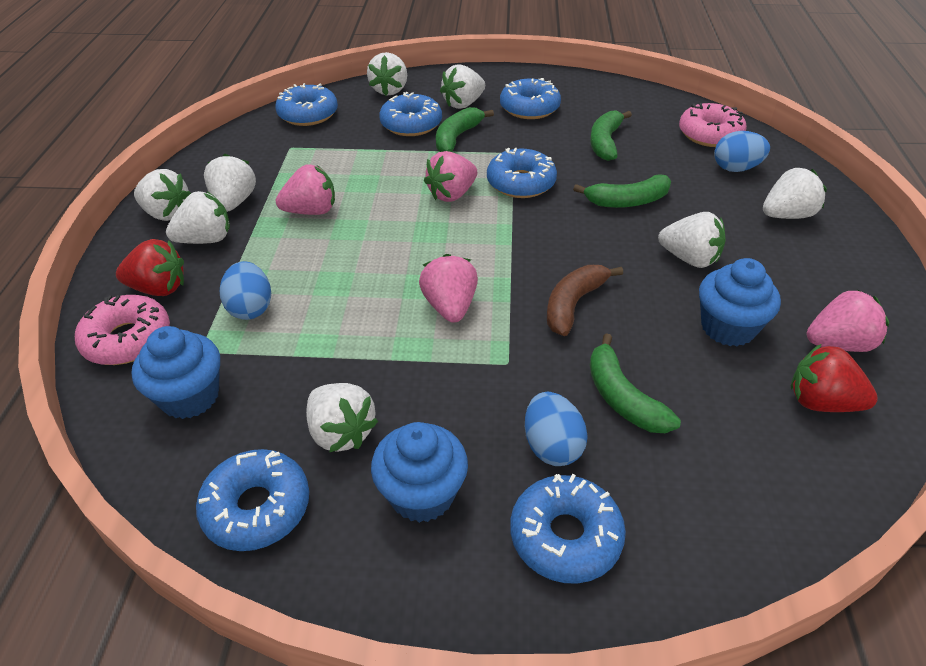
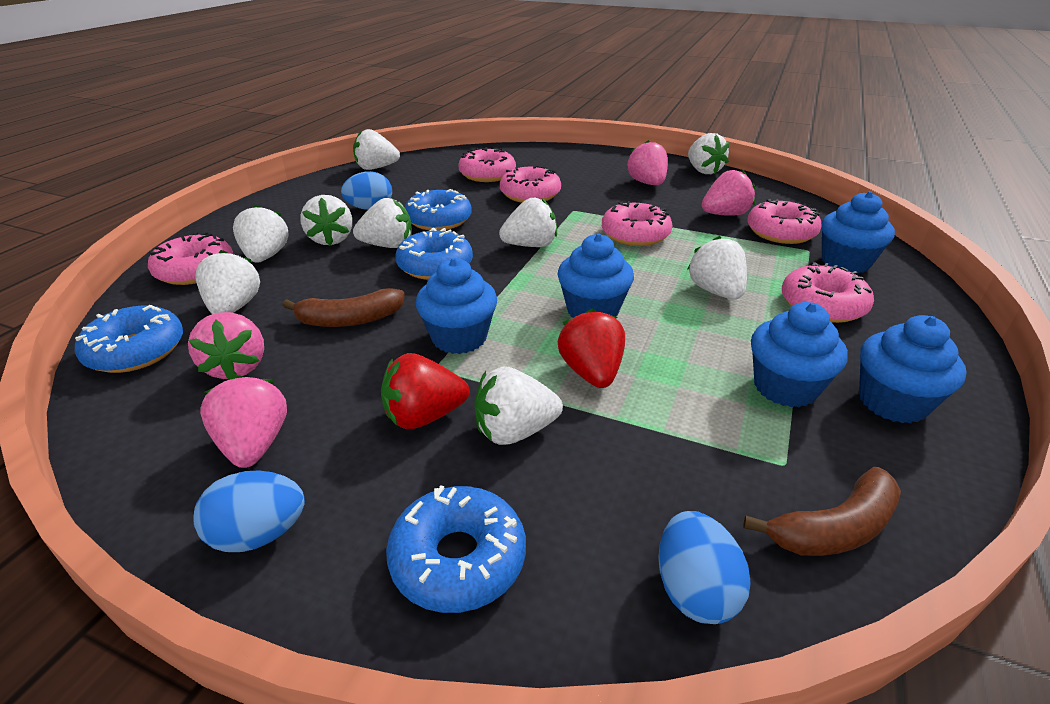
blue cupcake: 3 -> 5
blue donut: 6 -> 4
brown banana: 1 -> 2
green banana: 4 -> 0
pink donut: 2 -> 6
white strawberry: 8 -> 9

